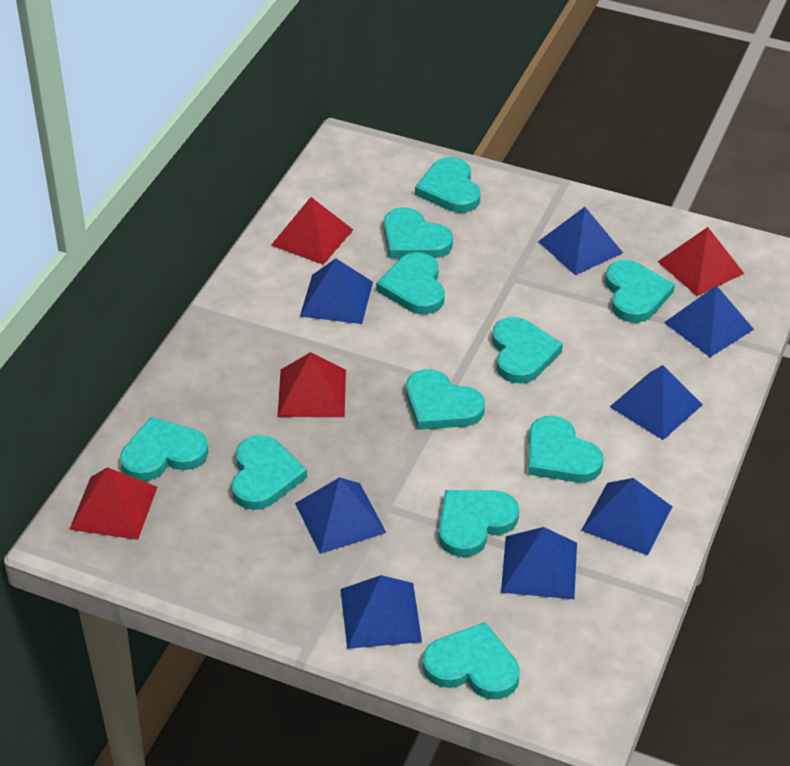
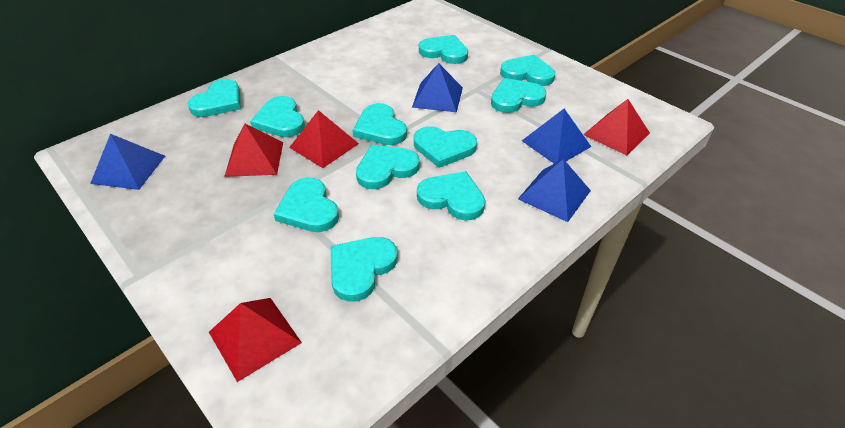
blue pyramid: 8 -> 4

